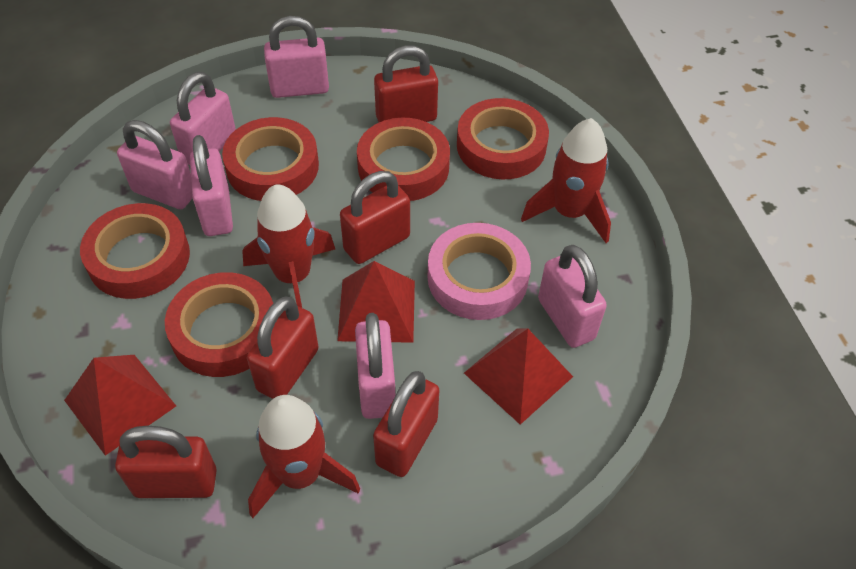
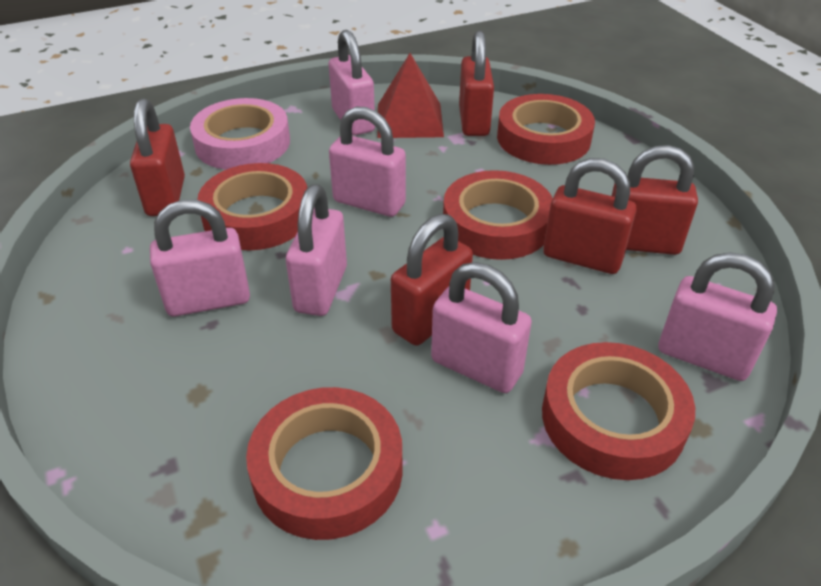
red pyramid: 3 -> 1
red rocket: 3 -> 0

